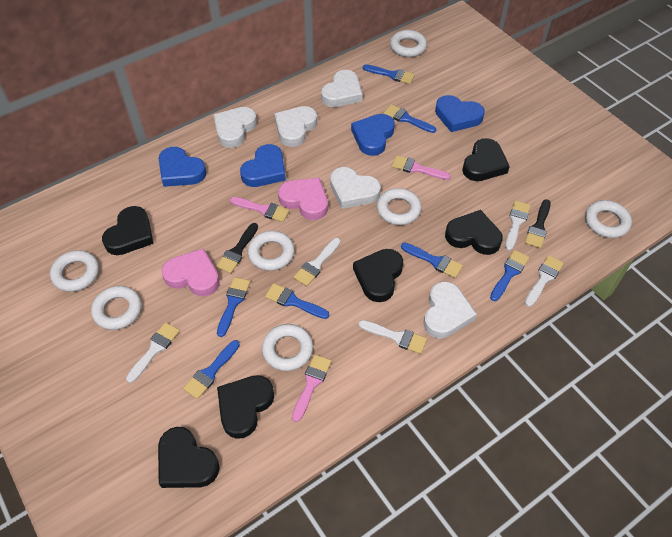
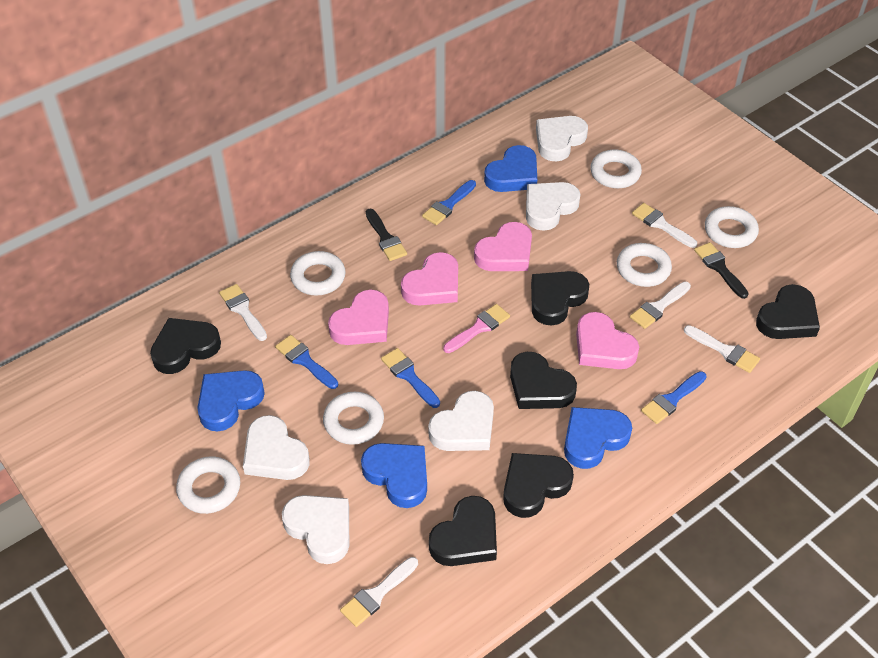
blue brush: 7 -> 4
pink brush: 3 -> 1
pink heart: 2 -> 4
white ring: 7 -> 6

